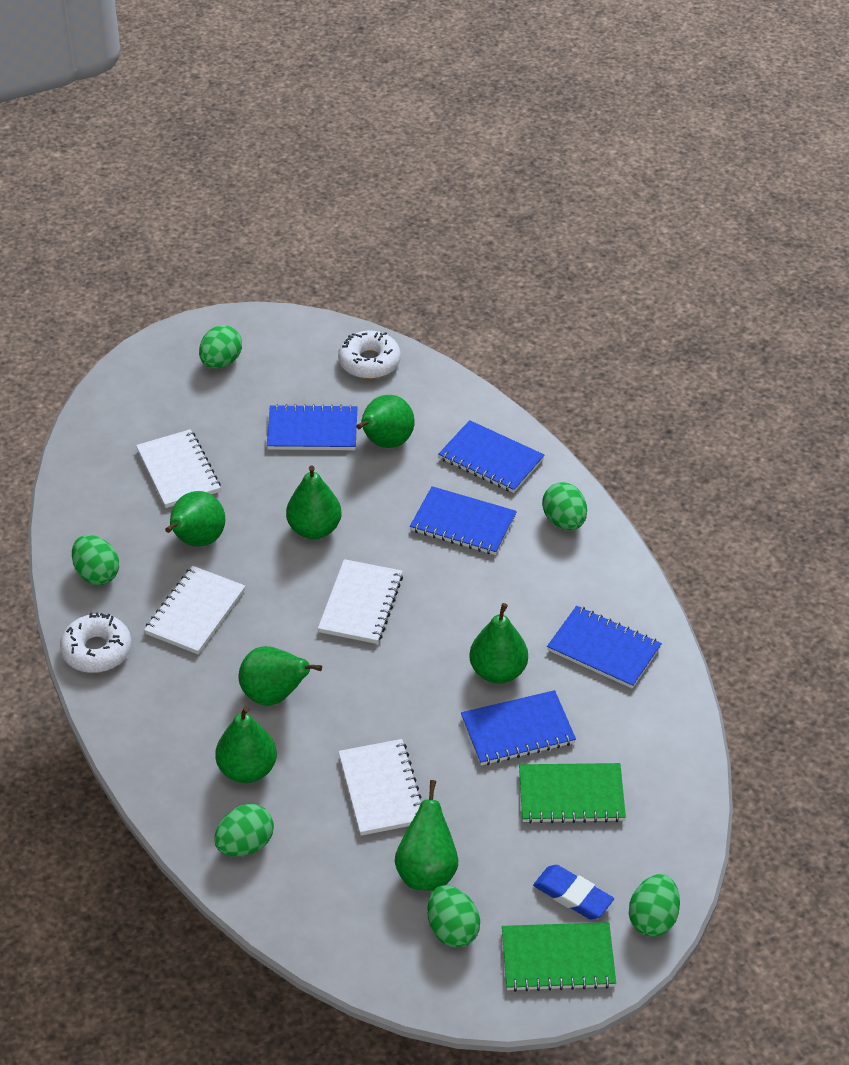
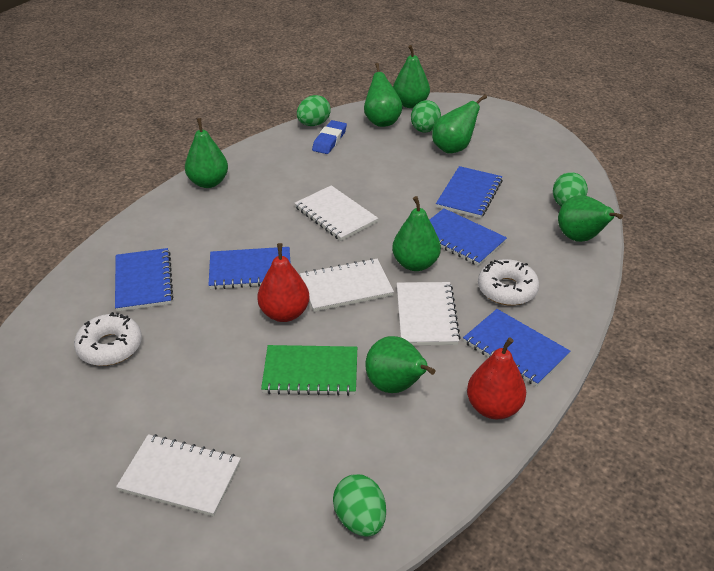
green egg: 6 -> 4
green notebook: 2 -> 1
red pear: 0 -> 2

